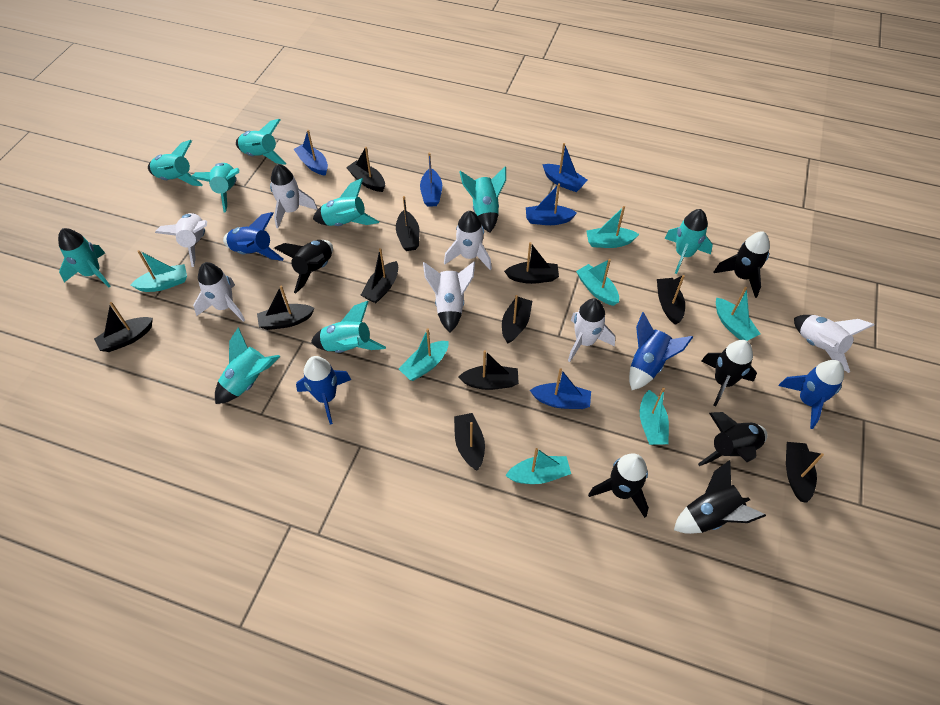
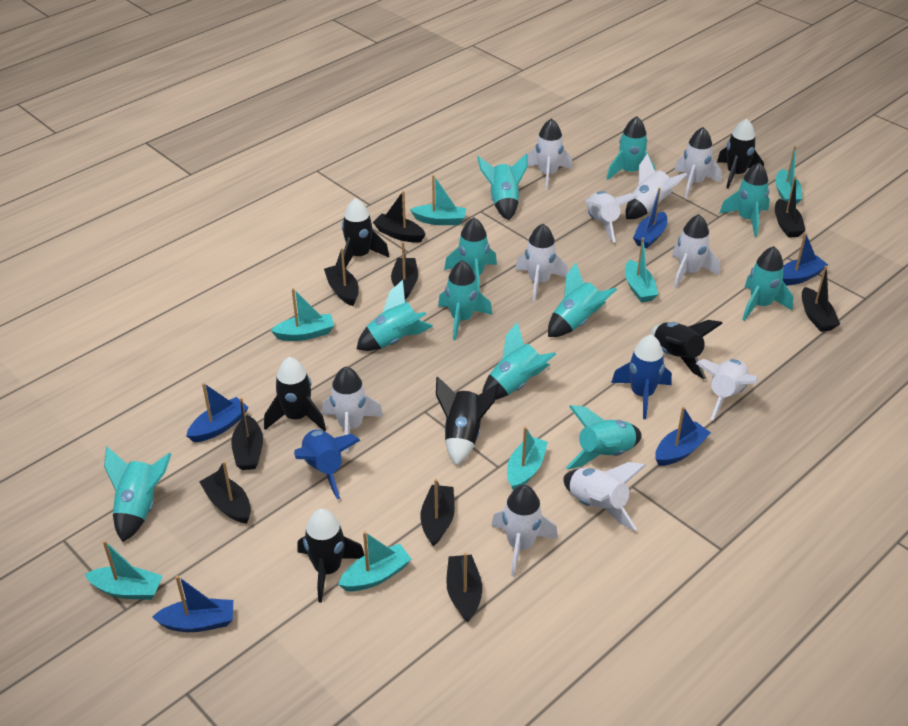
black boat: 11 -> 9
blue rocket: 4 -> 2
turquoise rocket: 9 -> 11
white rocket: 7 -> 10

